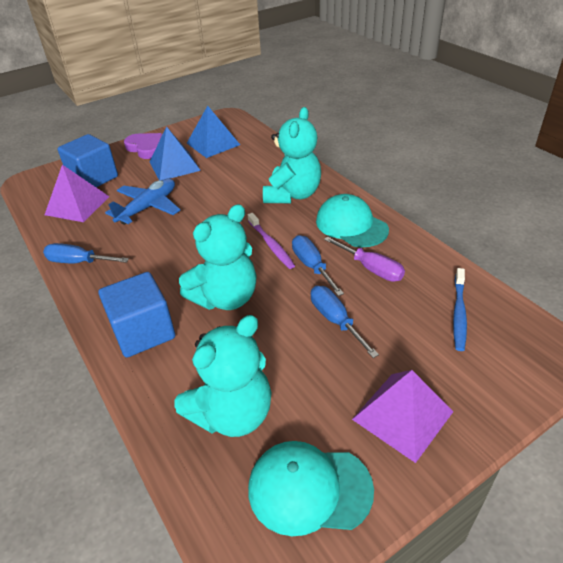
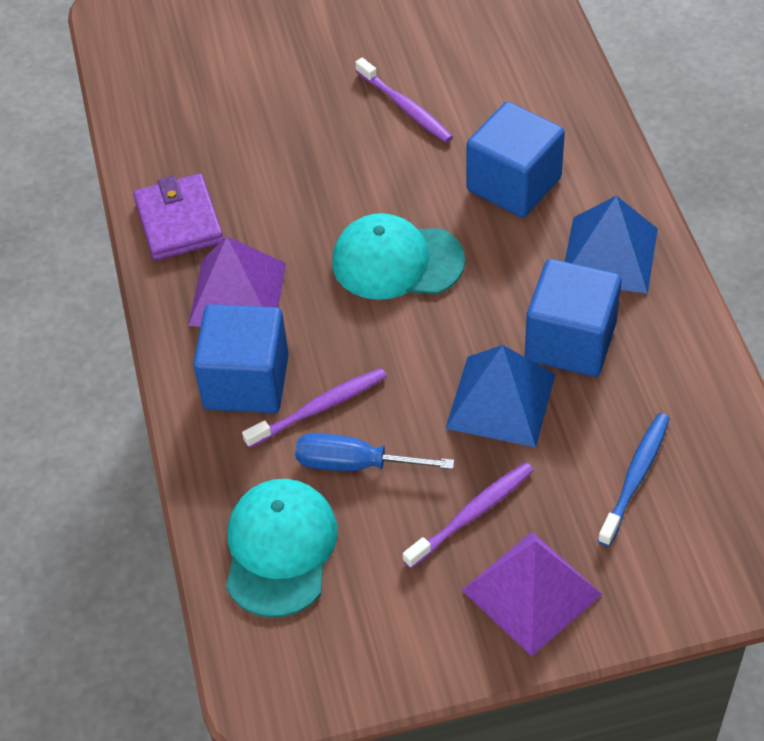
blue cube: 2 -> 3
blue plane: 1 -> 0
blue screwdriver: 3 -> 1
purple heart: 1 -> 0
purple screwdriver: 1 -> 0
purple toothbrush: 1 -> 3
purple wallet: 0 -> 1
turquoise teddy bear: 3 -> 0

